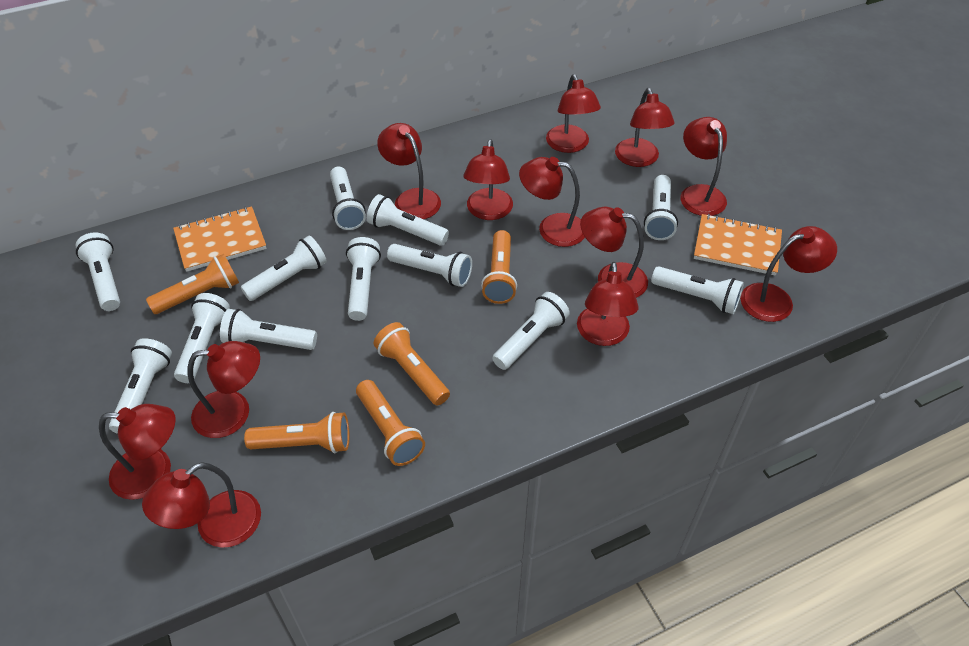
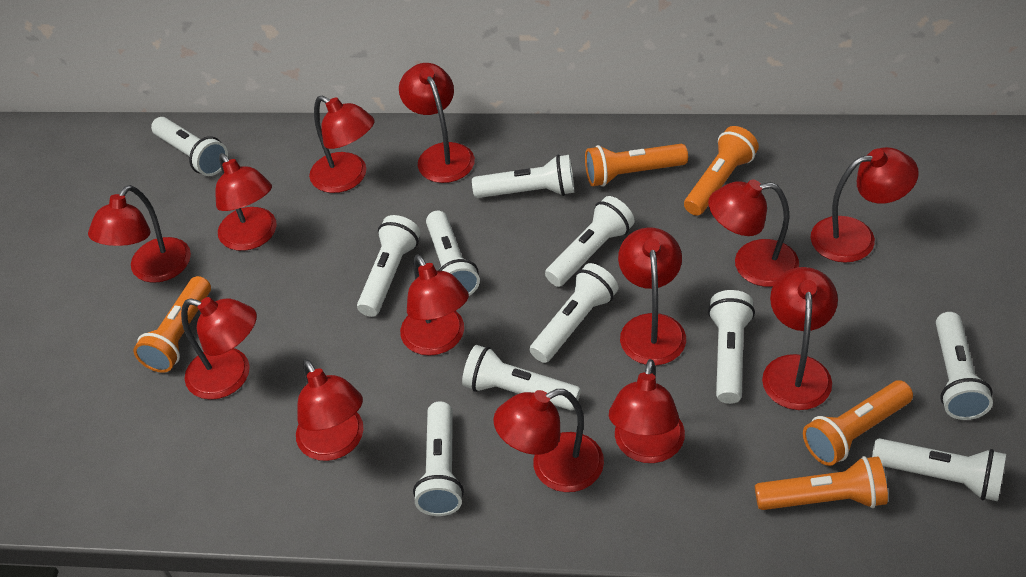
orange notebook: 2 -> 0
red lamp: 12 -> 13
white flashlight: 12 -> 11

